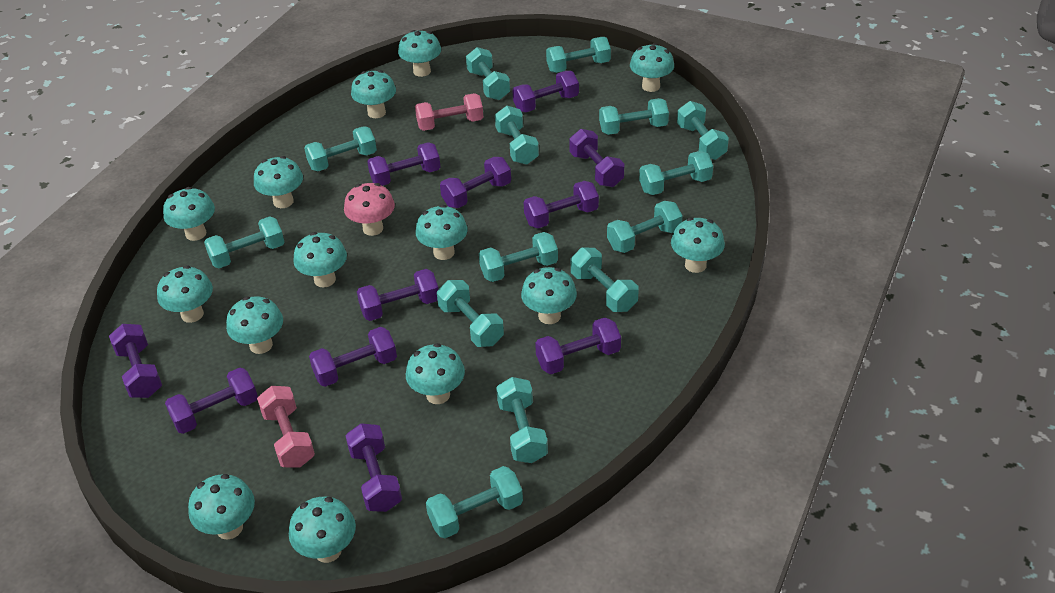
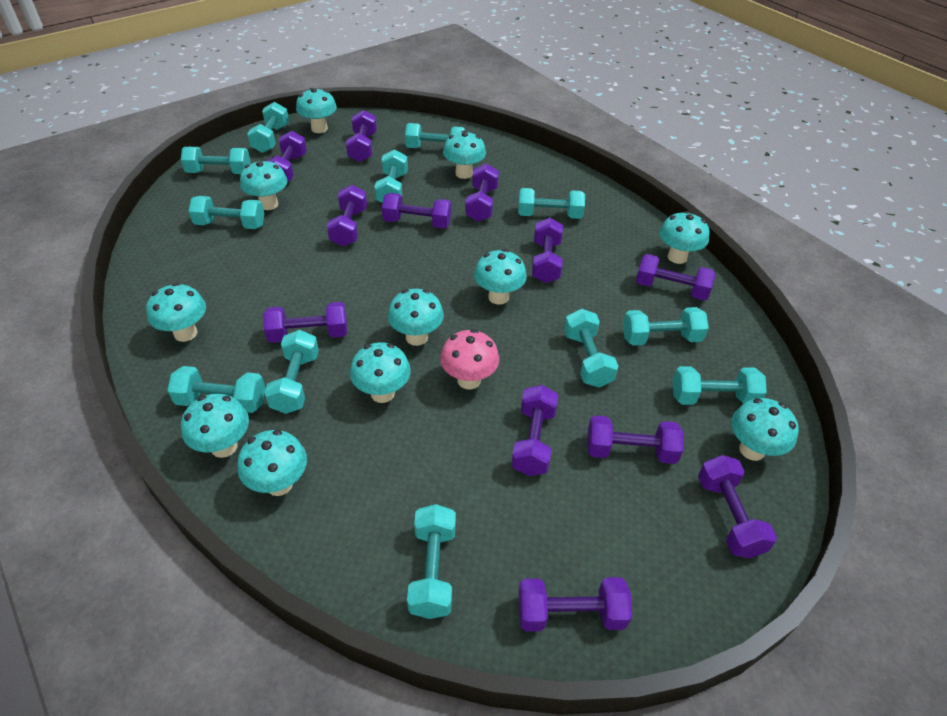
pink dumbbell: 2 -> 0
purple dumbbell: 11 -> 12
turquoise dumbbell: 14 -> 12
turquoise mushroom: 14 -> 11

